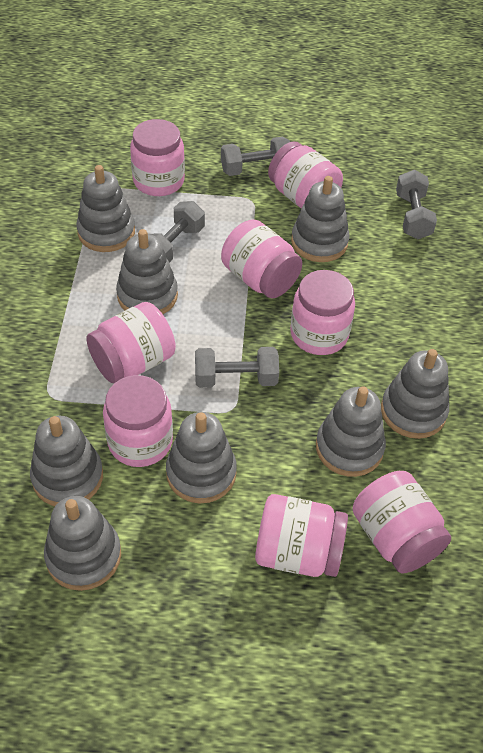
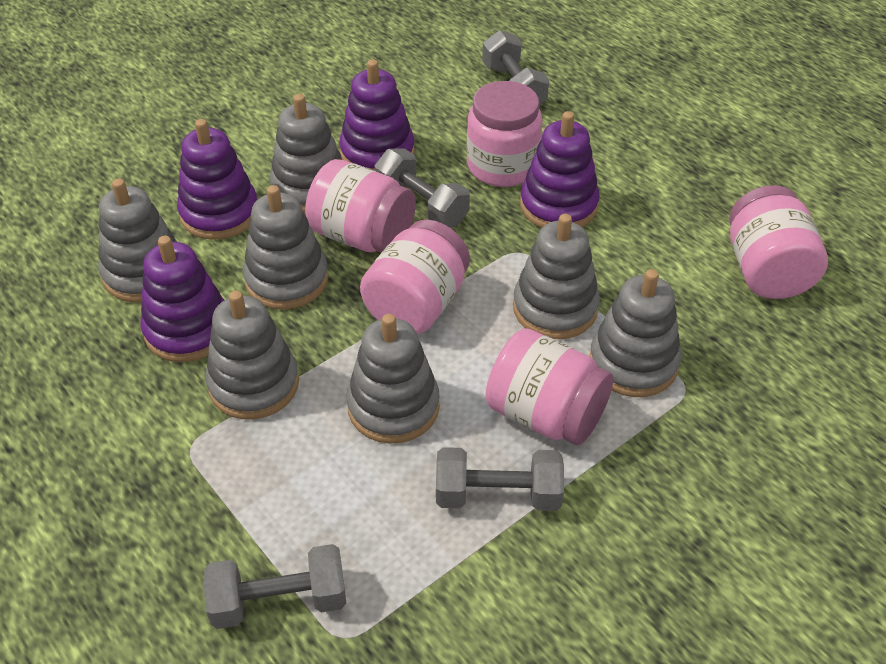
grey stacking toy: 8 -> 7
pink jar: 8 -> 5
purple stacking toy: 0 -> 4

